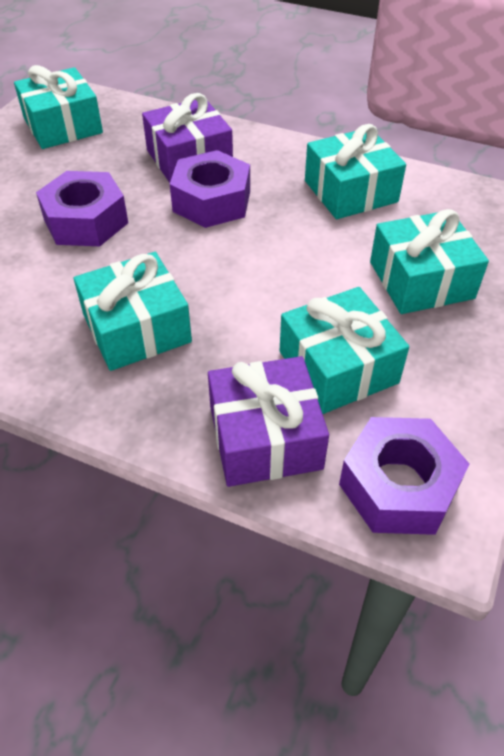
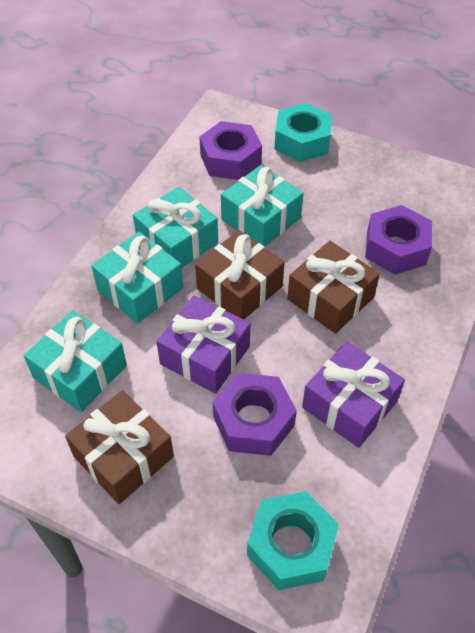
brown gift: 0 -> 3
turquoise gift: 5 -> 4
turquoise nut: 0 -> 2

